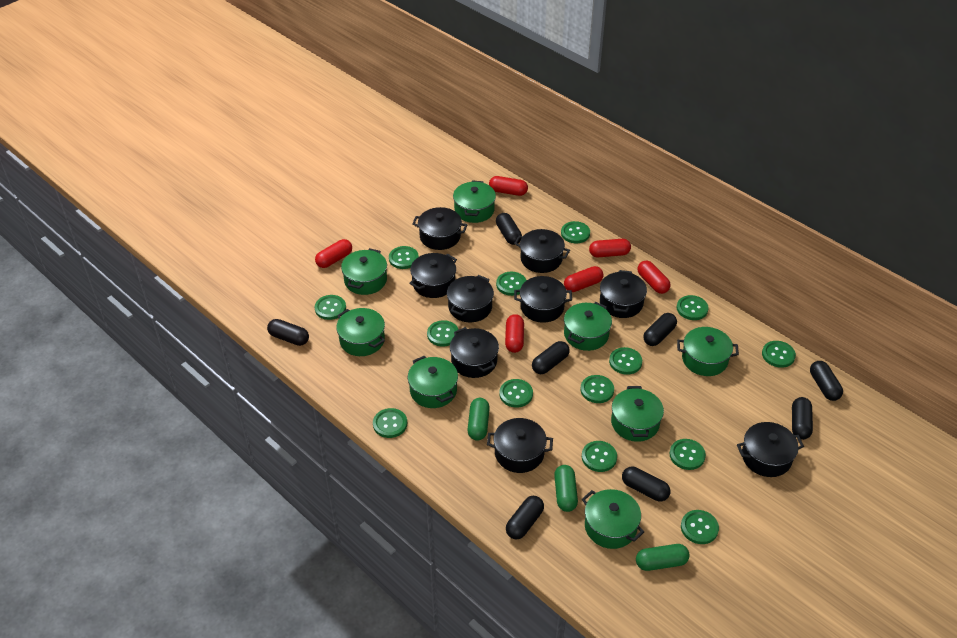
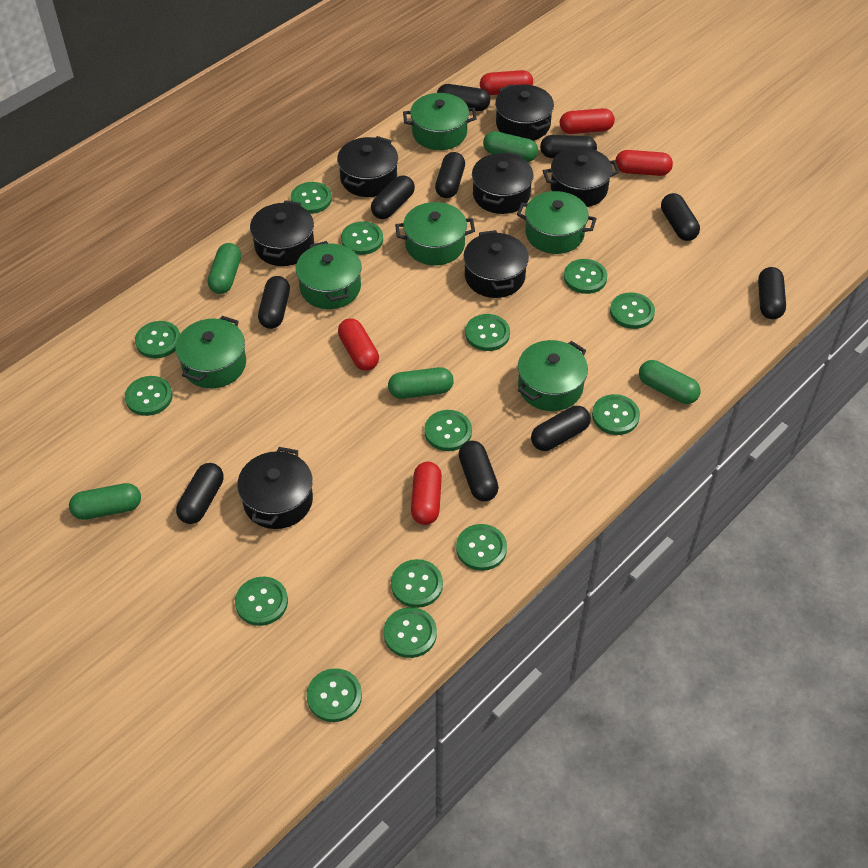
black capsule: 8 -> 10
black pot: 9 -> 7
green capsule: 3 -> 5
green pot: 8 -> 6
red capsule: 6 -> 5

